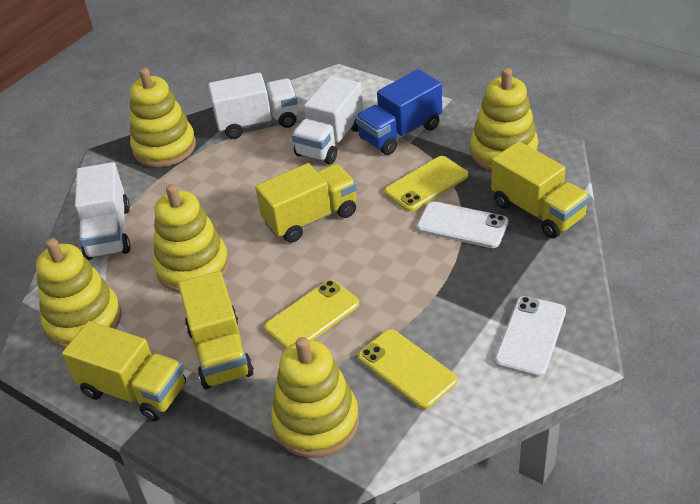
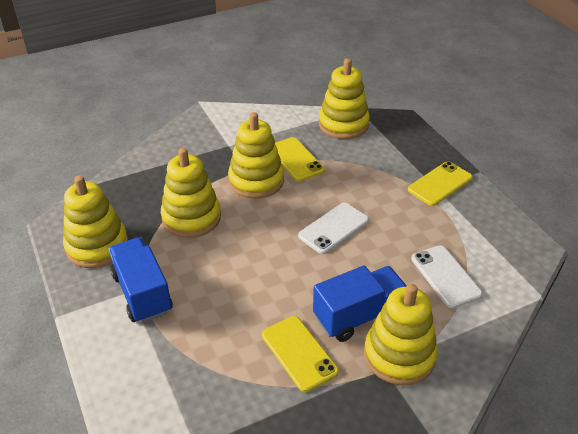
blue truck: 1 -> 2
white truck: 3 -> 0
yellow truck: 4 -> 0

